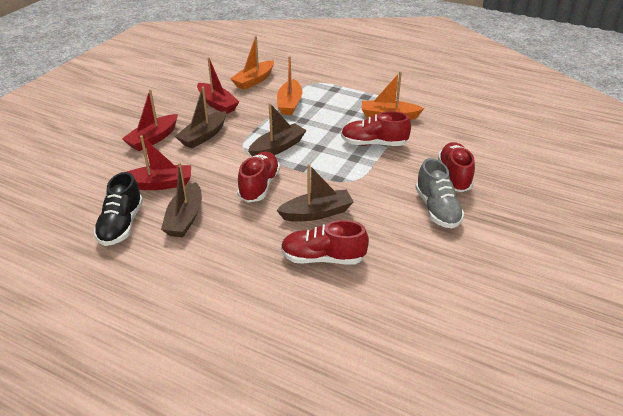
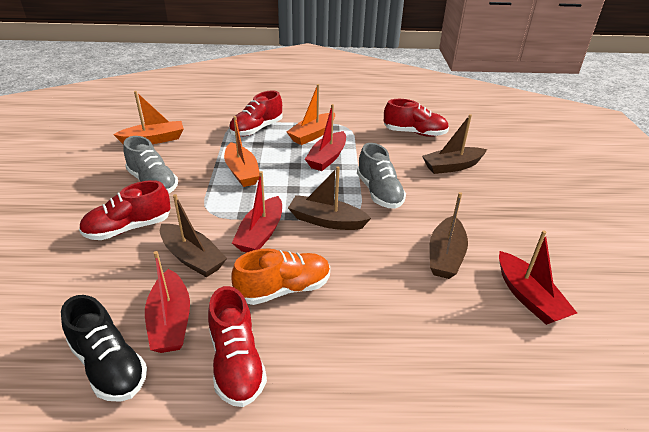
grey shoe: 1 -> 2
orange shoe: 0 -> 1
red boat: 3 -> 4

